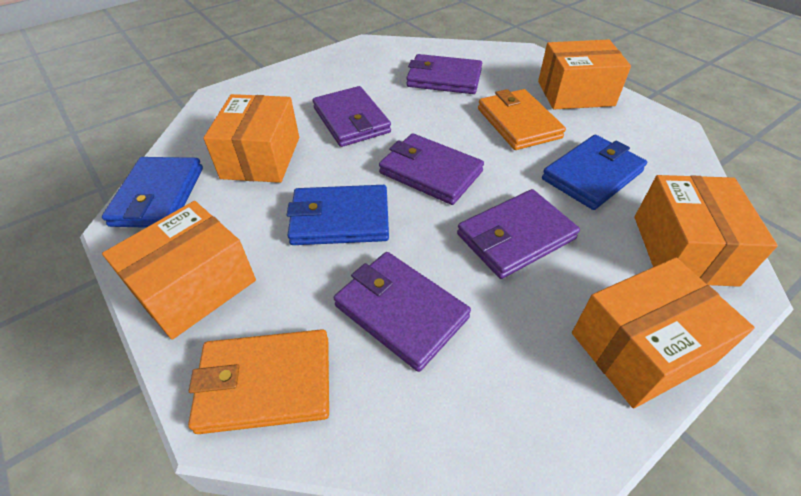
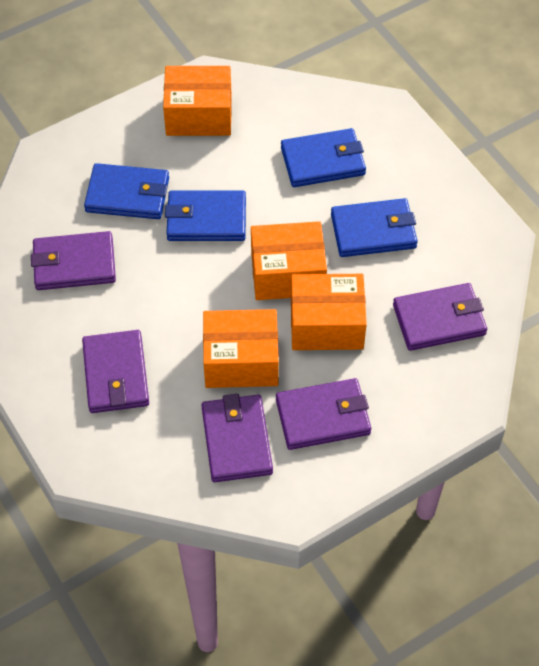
blue wallet: 3 -> 4
orange box: 5 -> 4
orange wallet: 2 -> 0

